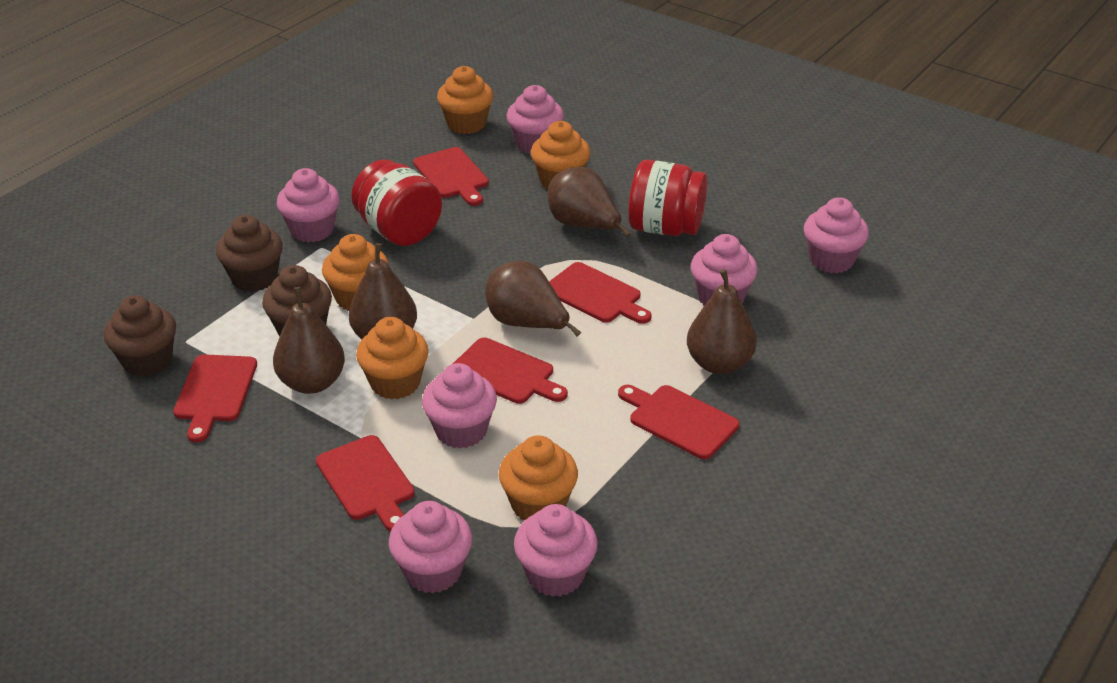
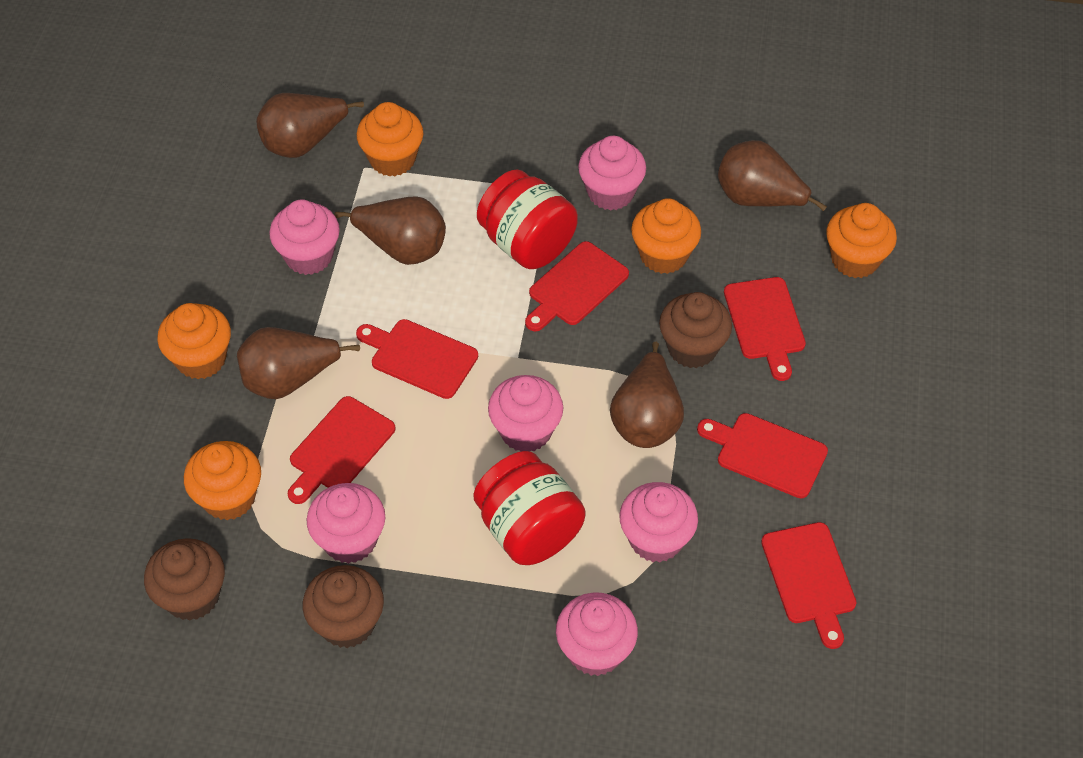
pink cupcake: 7 -> 6

